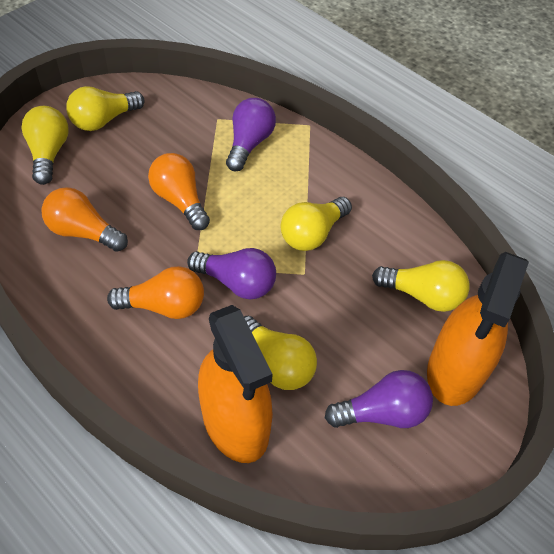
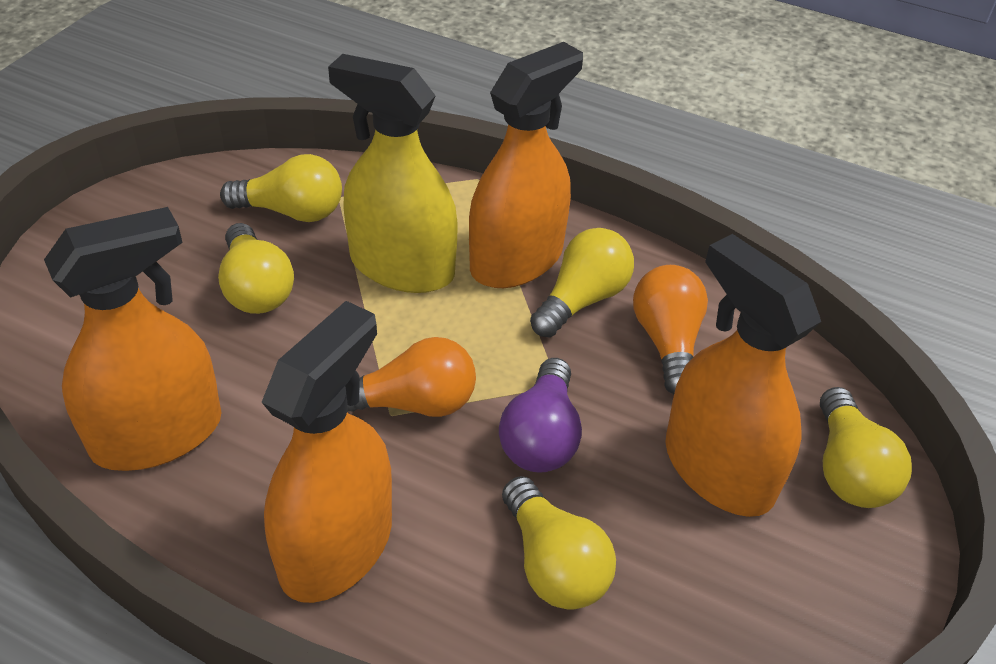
orange light bulb: 3 -> 2
orange spray bottle: 2 -> 4
purple light bulb: 3 -> 1
yellow spray bottle: 0 -> 1

